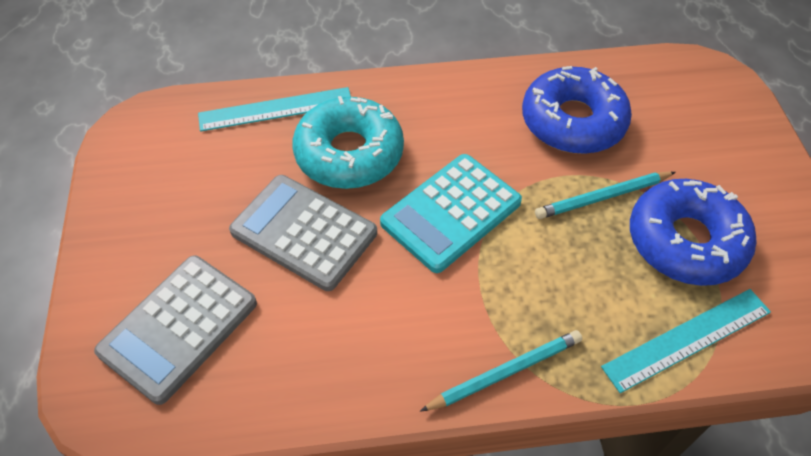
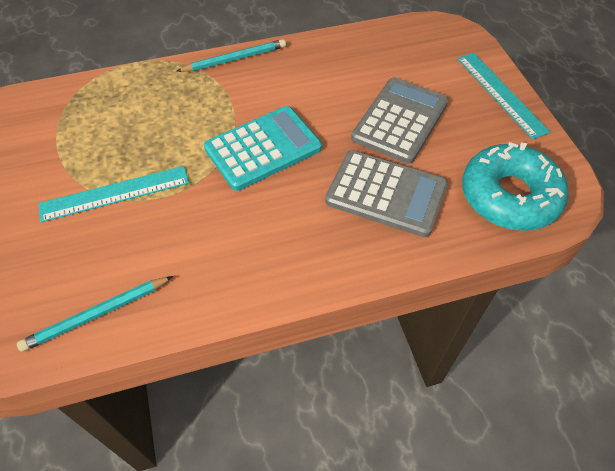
blue donut: 2 -> 0

